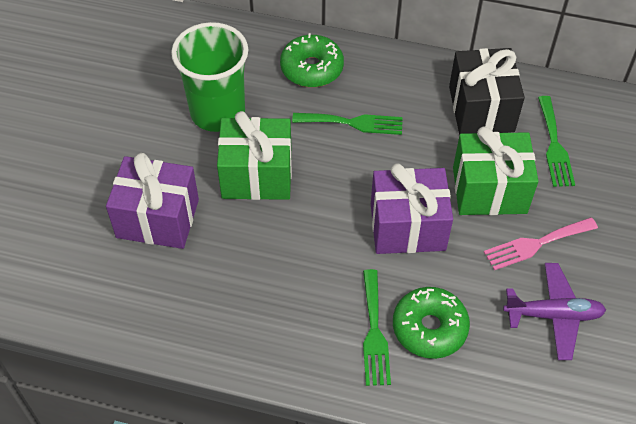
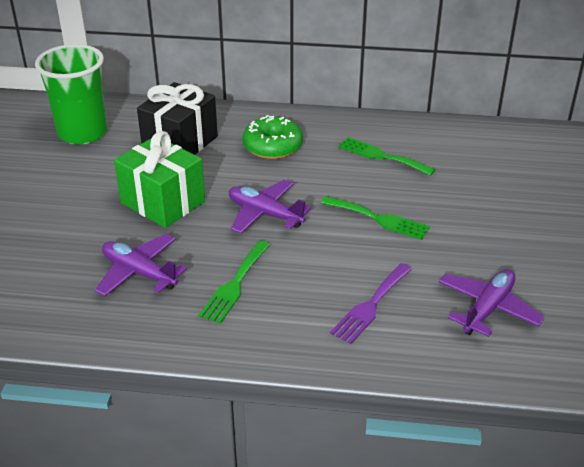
green donut: 2 -> 1
green gift: 2 -> 1
pink fork: 1 -> 0
purple fork: 0 -> 1
purple gift: 2 -> 0
purple plane: 1 -> 3

